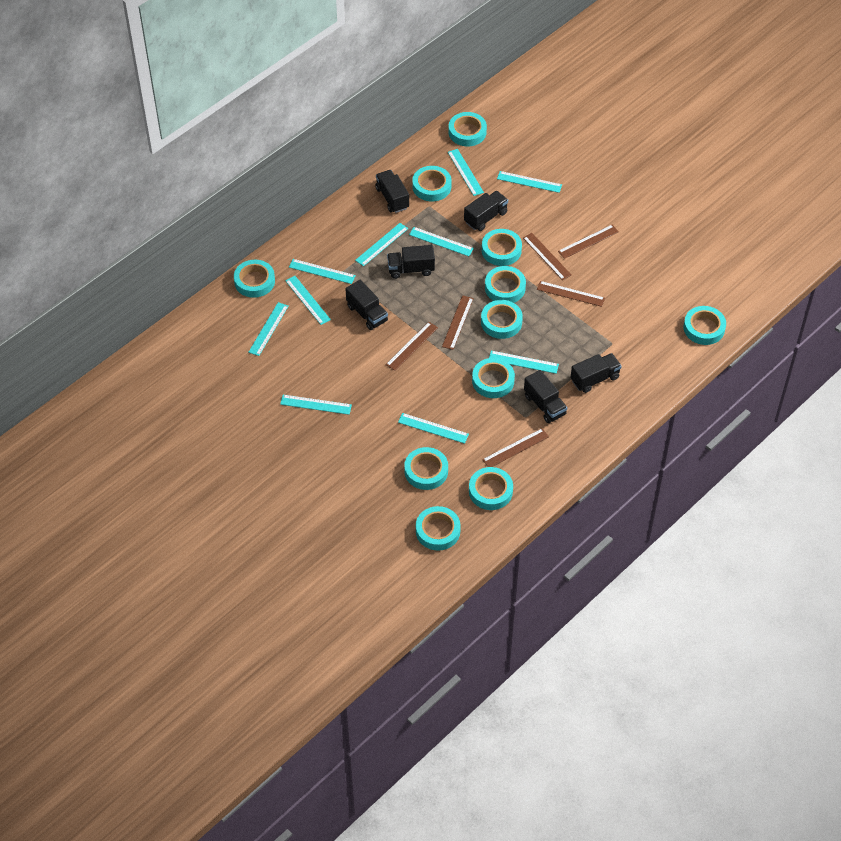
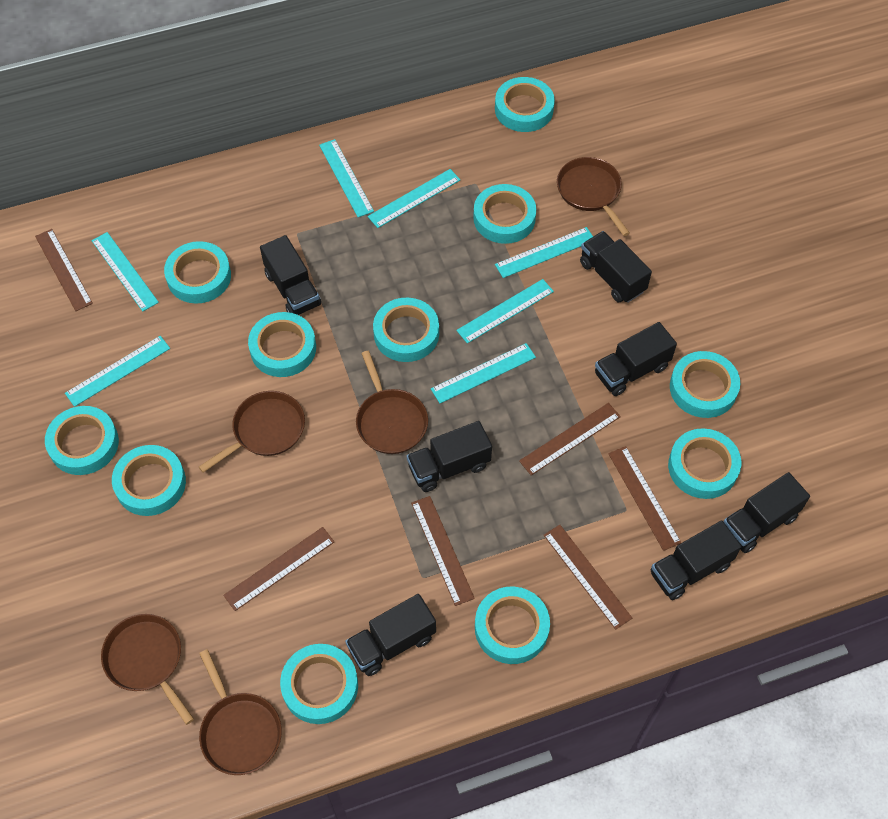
black truck: 6 -> 7
brown pan: 0 -> 5
turquoise ruler: 10 -> 7

